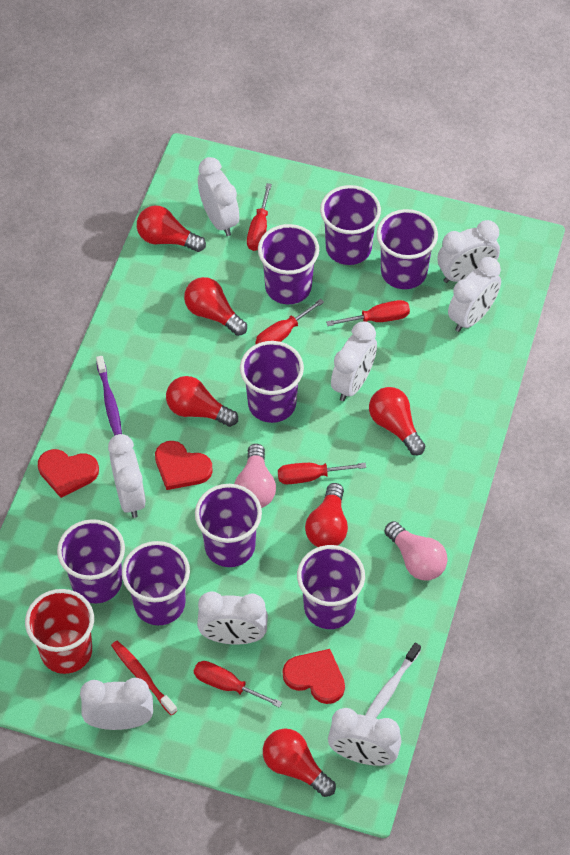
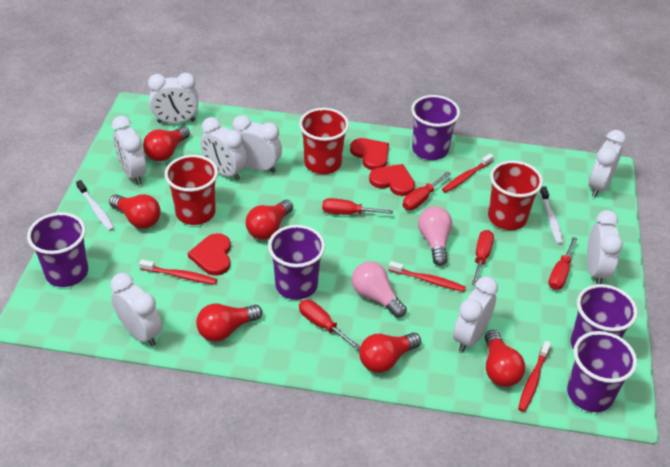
purple cup: 8 -> 5
purple toothbrush: 1 -> 0
red cup: 1 -> 3
red toothbrush: 1 -> 4
white toothbrush: 1 -> 2

